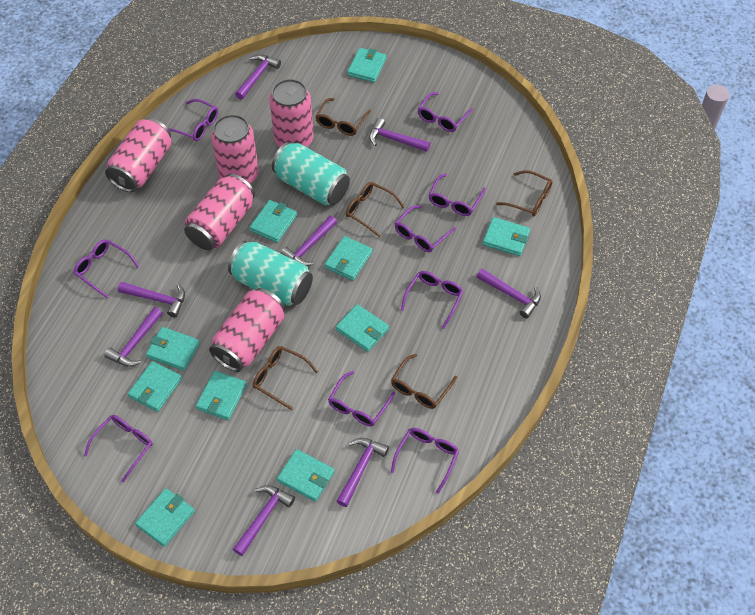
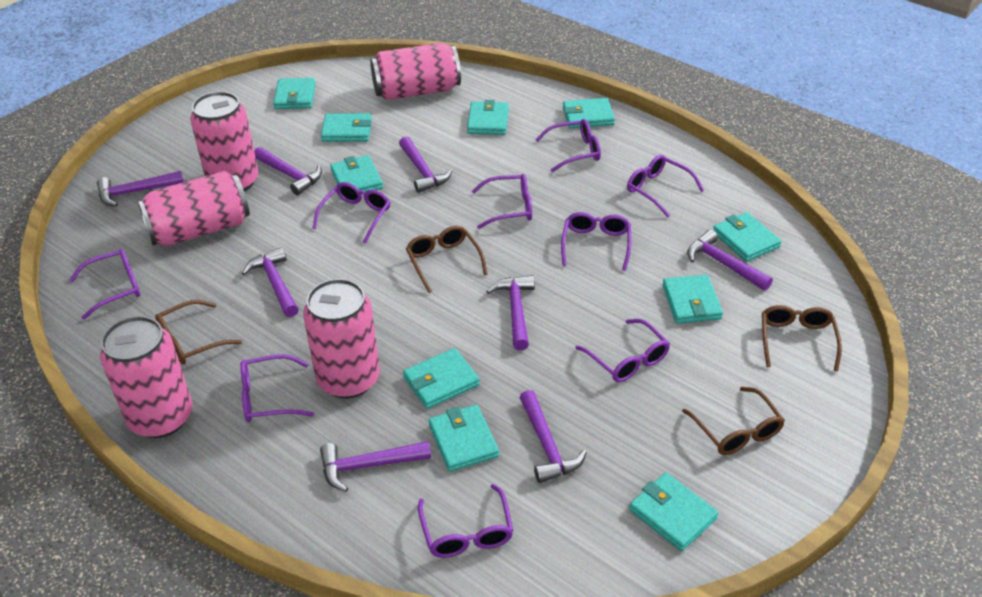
brown glasses: 5 -> 4
turquoise can: 2 -> 0

